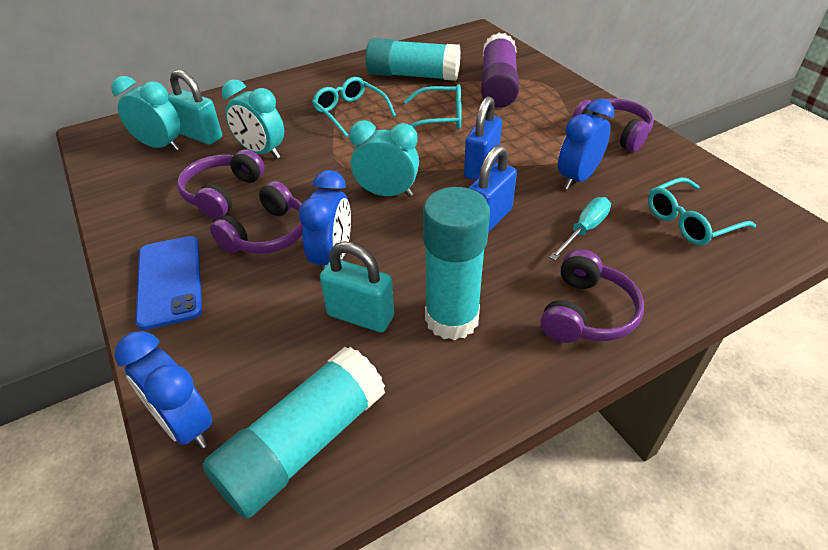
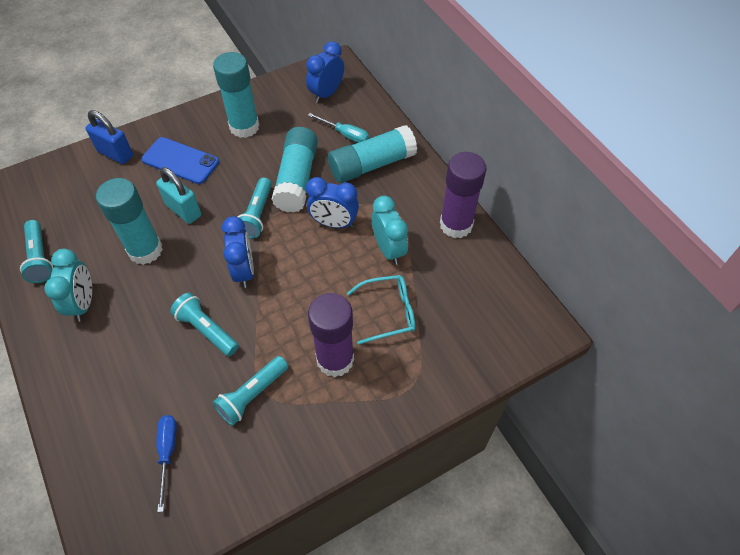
blue padlock: 2 -> 1
blue screwdriver: 0 -> 1
purple glue stick: 1 -> 2
purple headphones: 4 -> 0
turquoise clock: 3 -> 2
turquoise flashlight: 0 -> 4
turquoise glasses: 3 -> 1
turquoise glue stick: 3 -> 4
turquoise padlock: 2 -> 1

